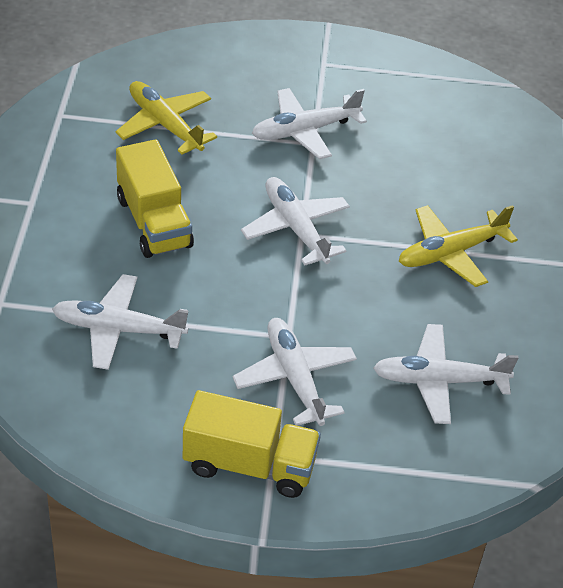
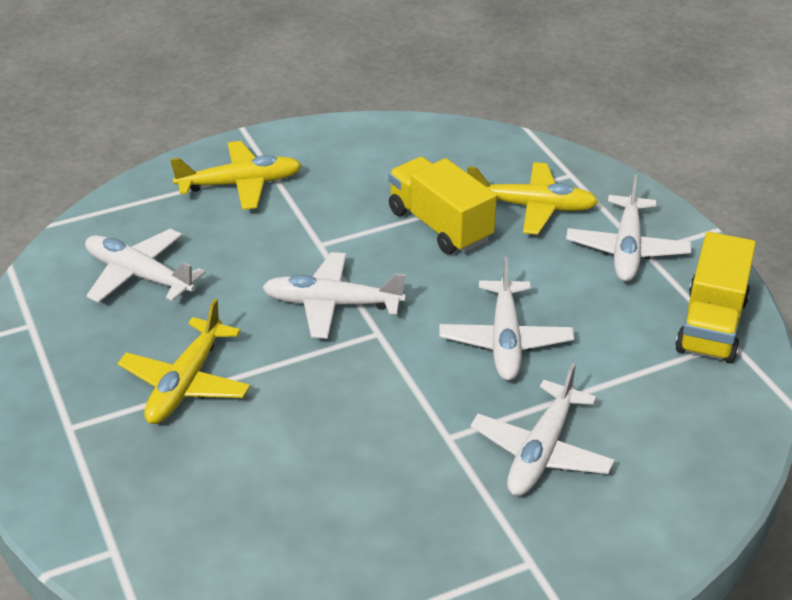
yellow plane: 2 -> 3

